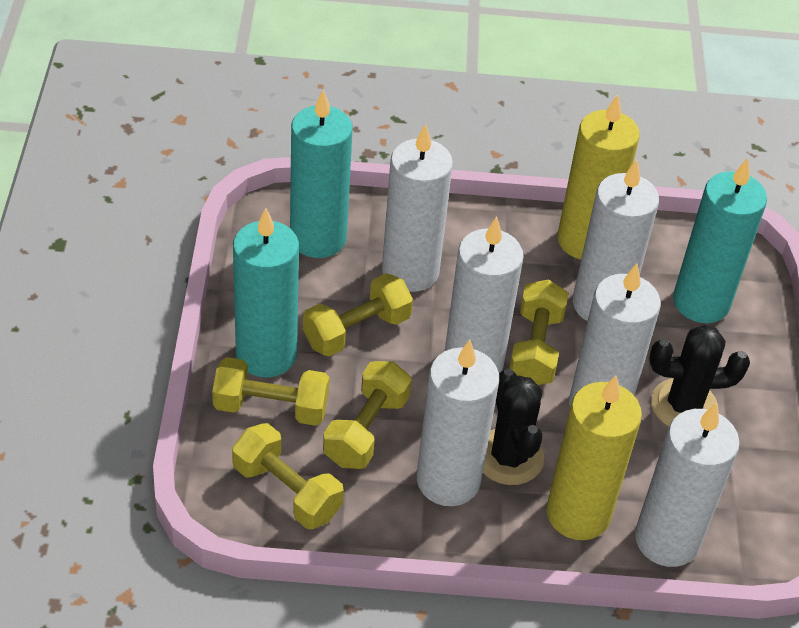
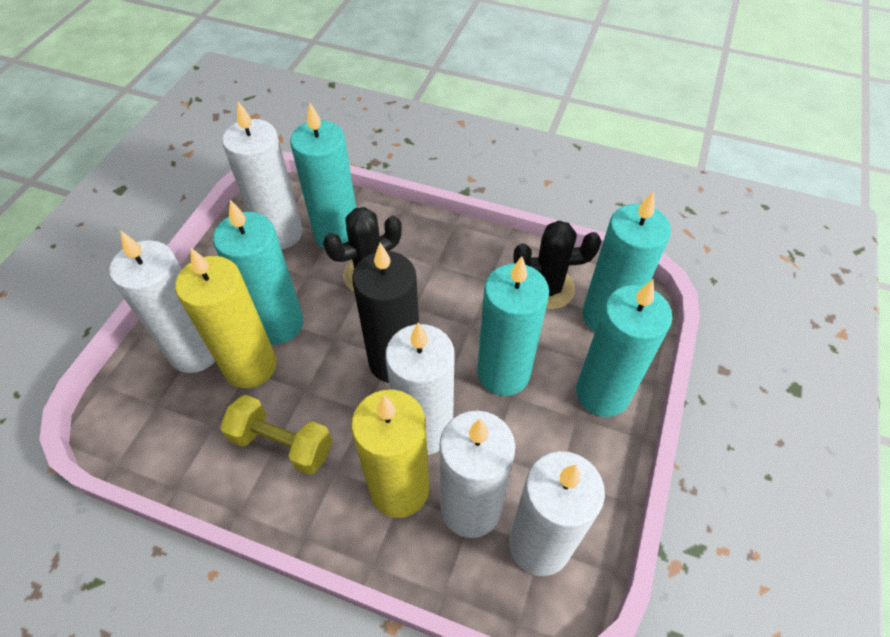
black candle: 0 -> 1
turquoise candle: 3 -> 5
white candle: 6 -> 5
yellow dumbbell: 5 -> 1

